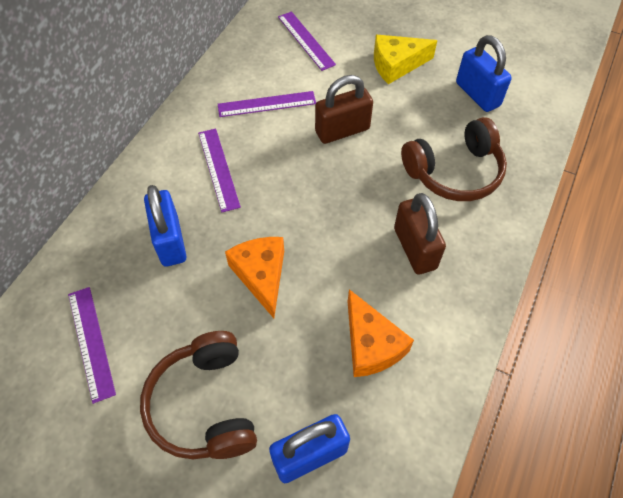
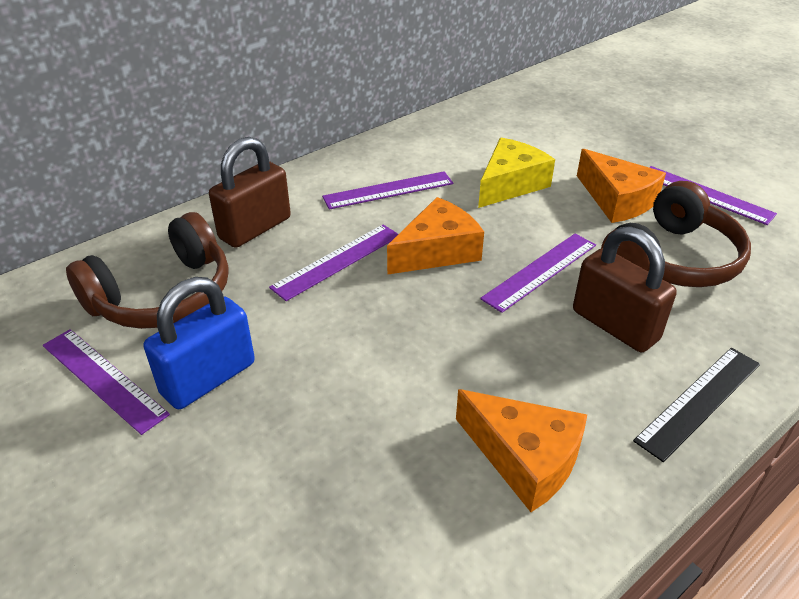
black ruler: 0 -> 1
blue padlock: 3 -> 1
orange cheese: 2 -> 3
purple ruler: 4 -> 5

